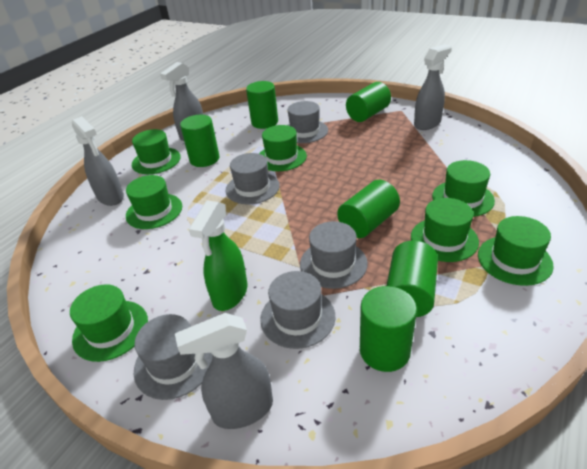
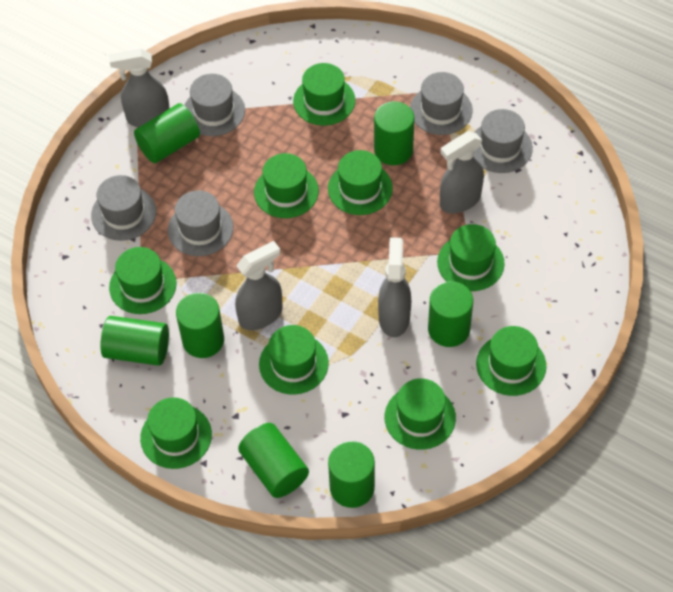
green cylinder: 6 -> 7
green hat: 7 -> 9
green spray bottle: 1 -> 0

